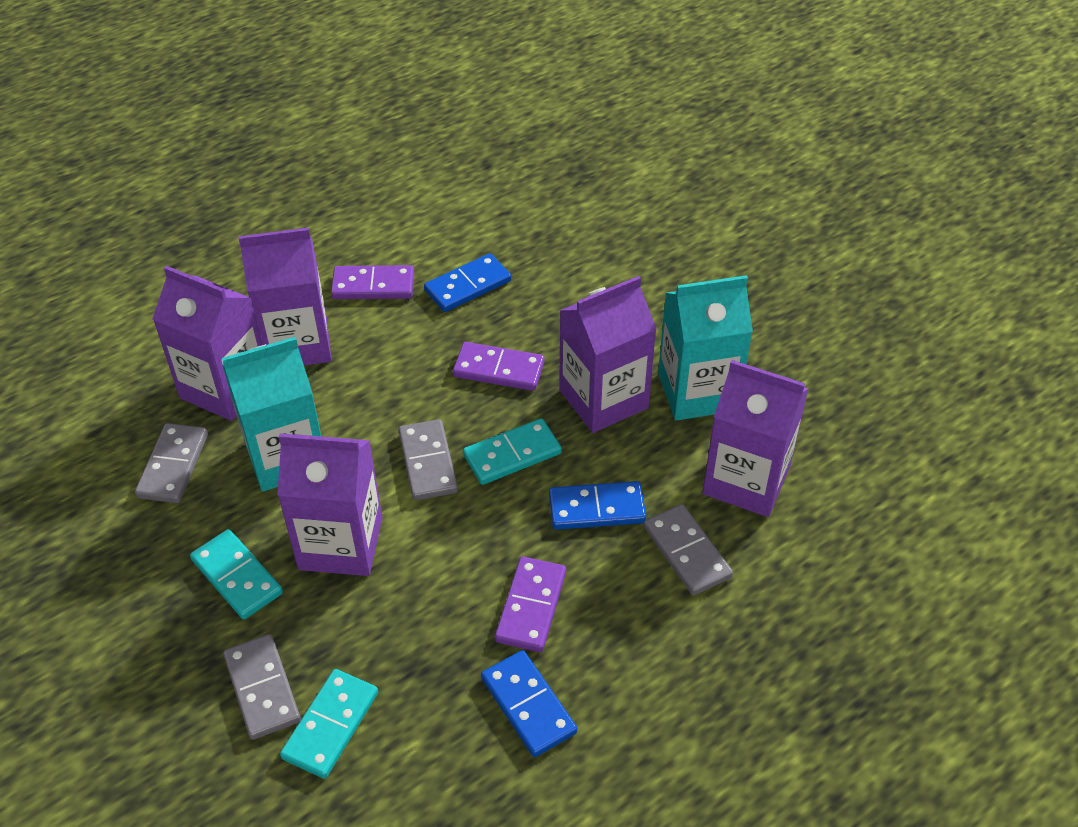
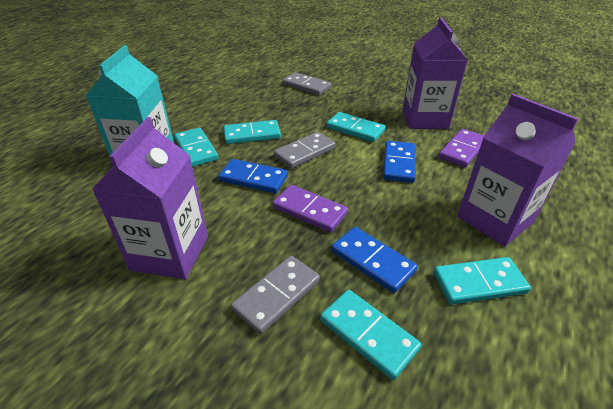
grey domino: 4 -> 3
purple carton: 5 -> 3
purple domino: 3 -> 2
turquoise carton: 2 -> 1
turquoise domino: 3 -> 5

